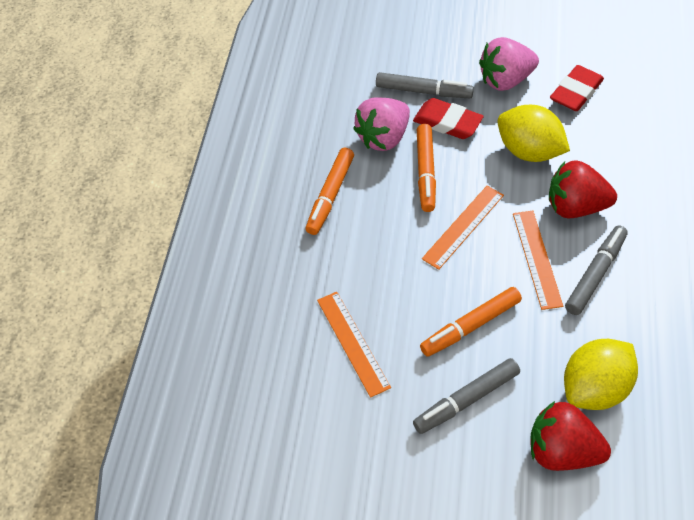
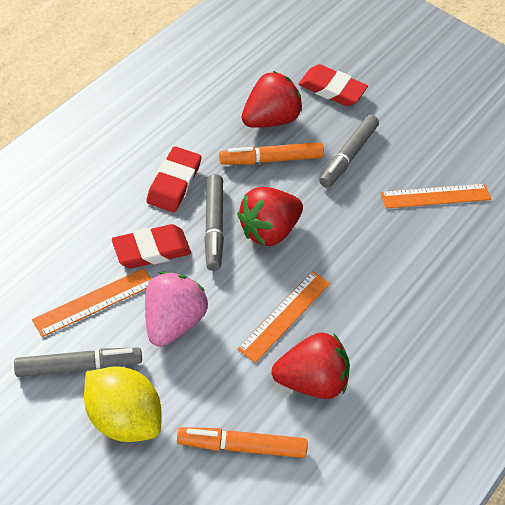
orange marker: 3 -> 2
pink strawberry: 2 -> 1
red eraser: 2 -> 3
red strawberry: 2 -> 3
yellow lemon: 2 -> 1

